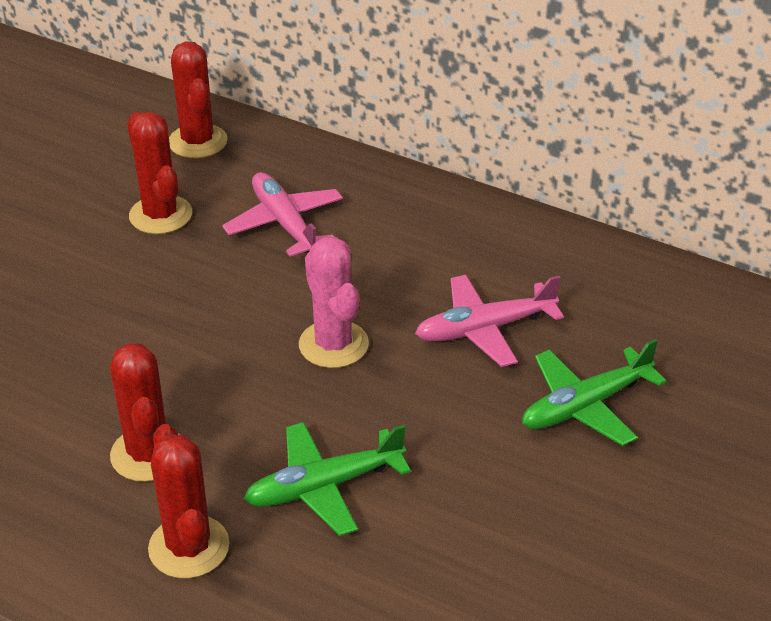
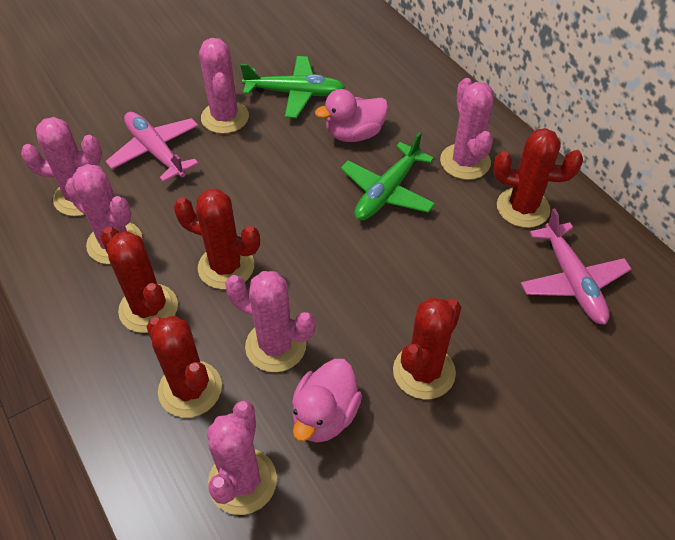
pink cactus: 1 -> 6
pink duck: 0 -> 2
red cactus: 4 -> 5

